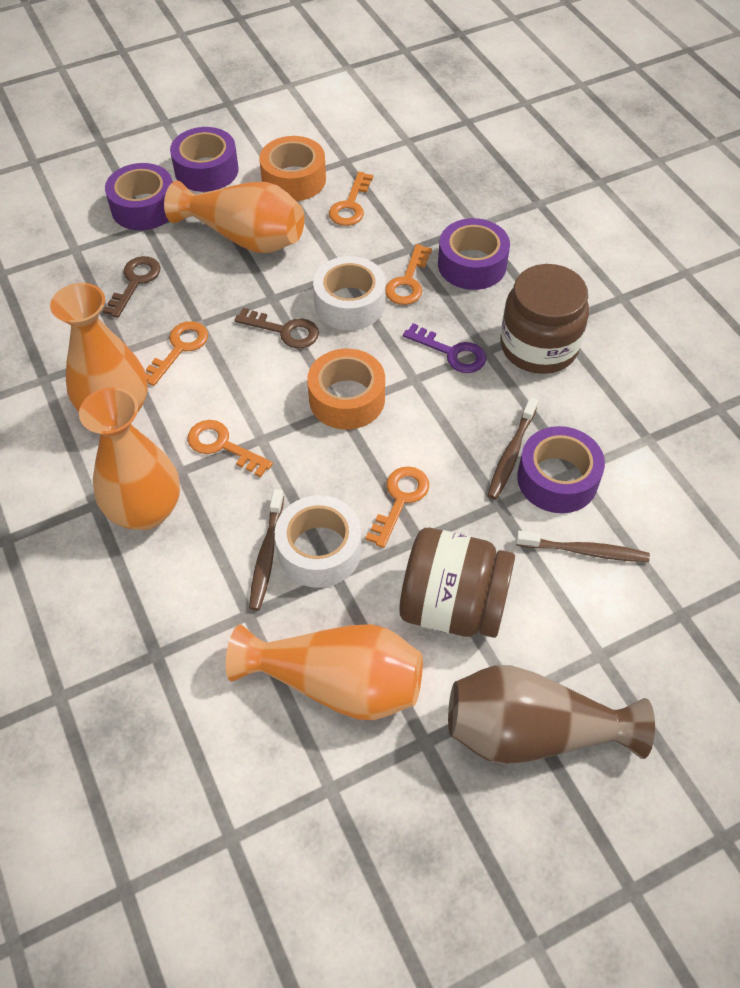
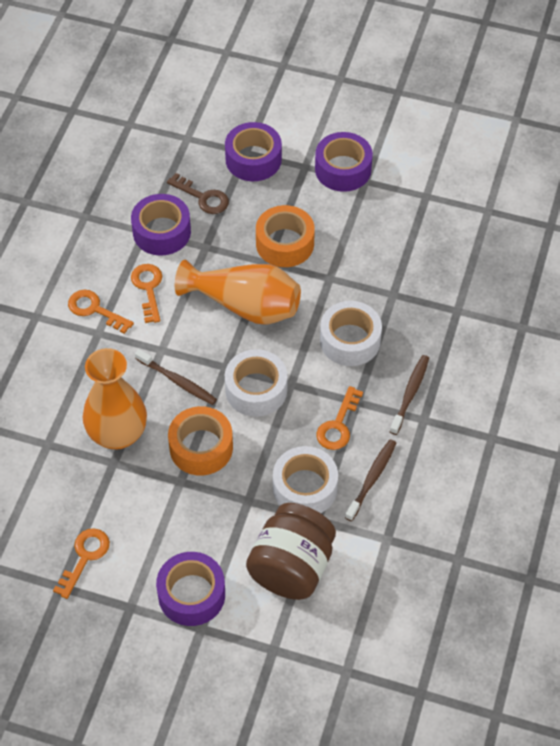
brown jar: 2 -> 1
brown key: 2 -> 1
brown vase: 1 -> 0
orange key: 5 -> 4
orange vase: 4 -> 2
purple key: 1 -> 0
white tape: 2 -> 3

